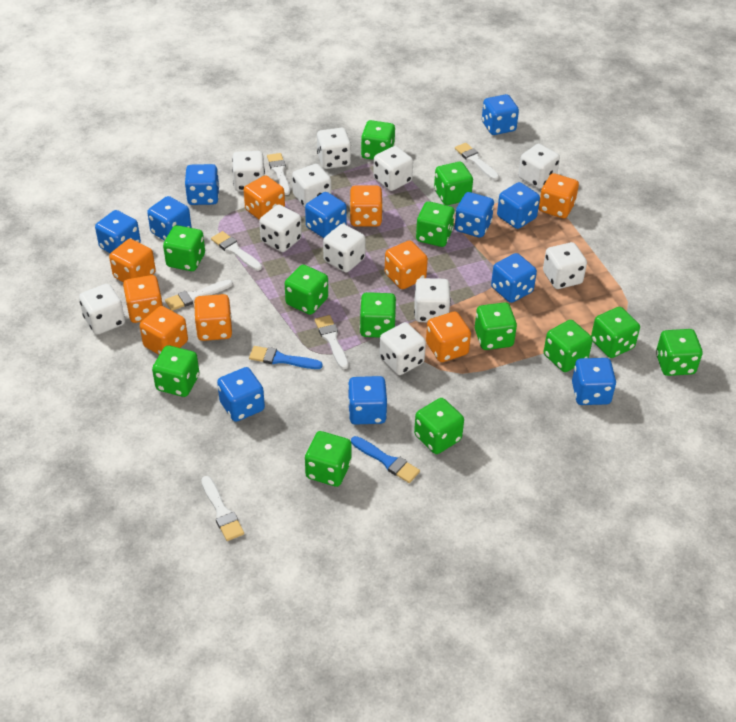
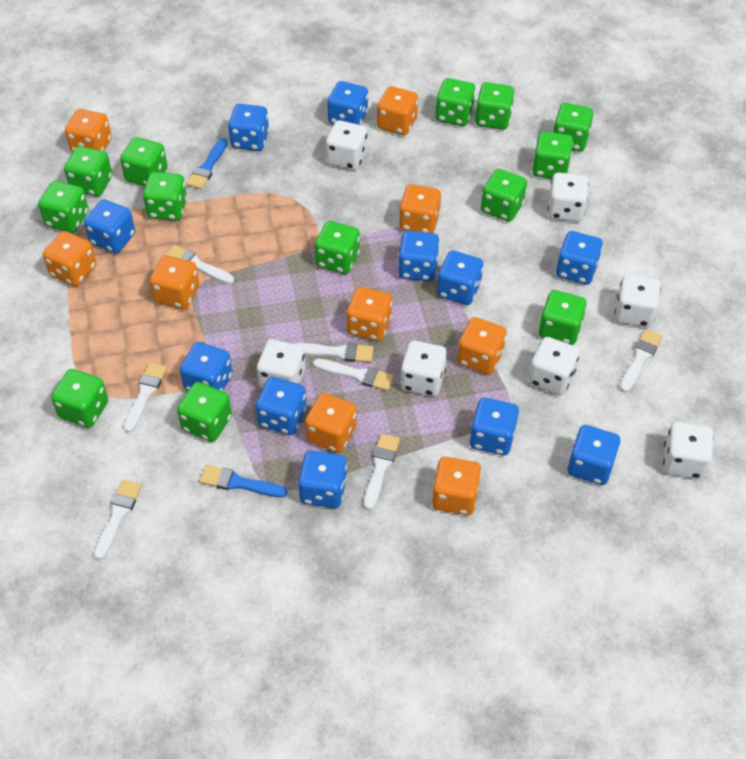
white brush: 6 -> 7
white dice: 11 -> 7

